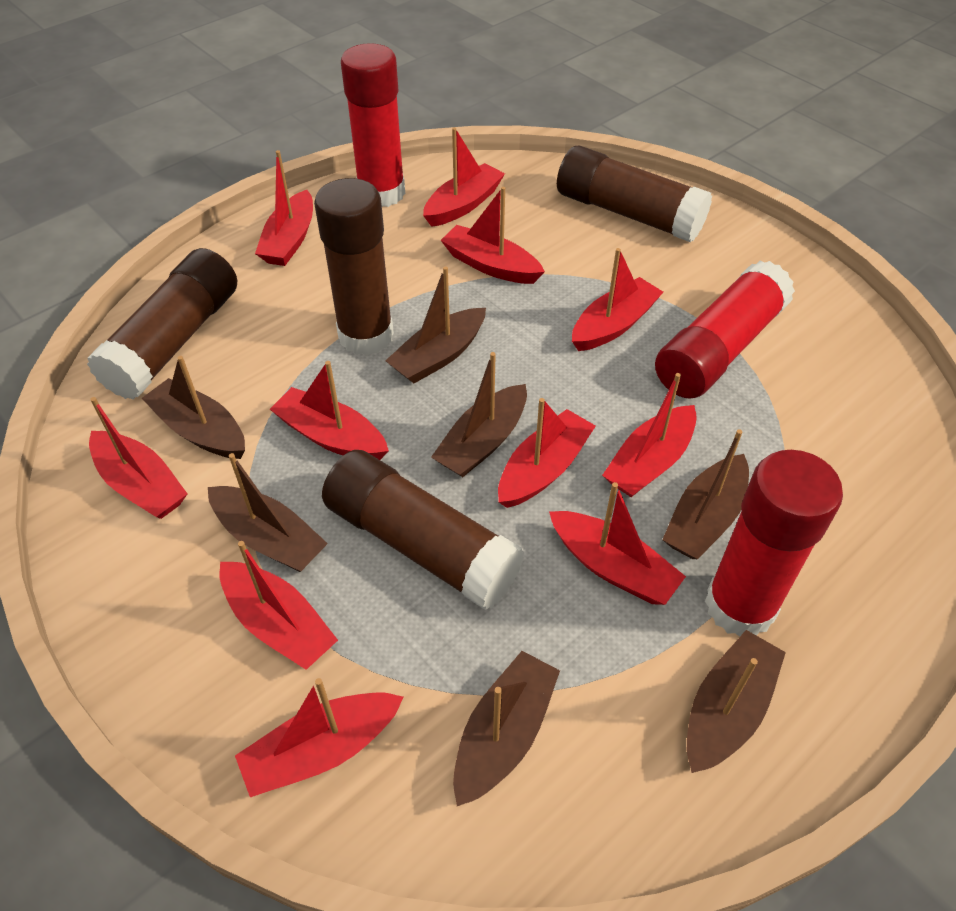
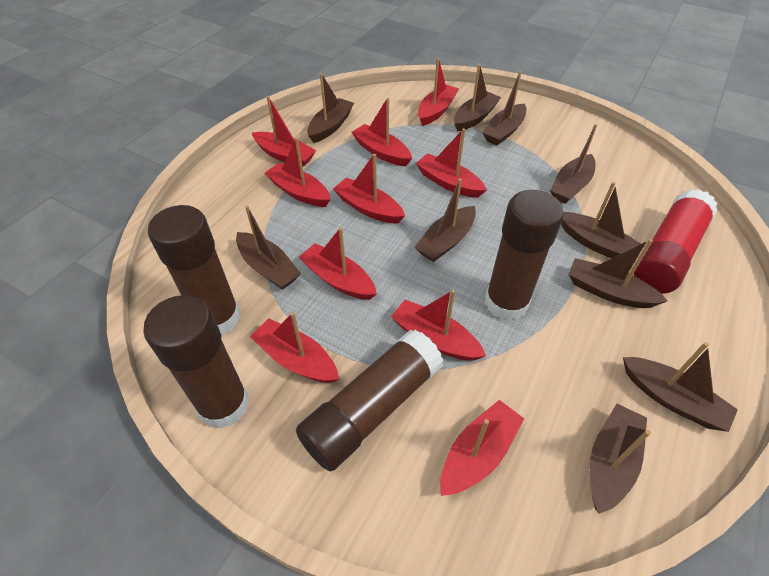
brown boat: 7 -> 10
red boat: 11 -> 10
red glue stick: 3 -> 1

